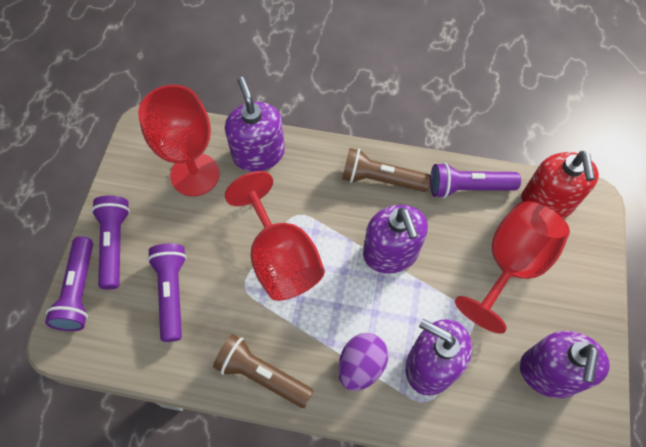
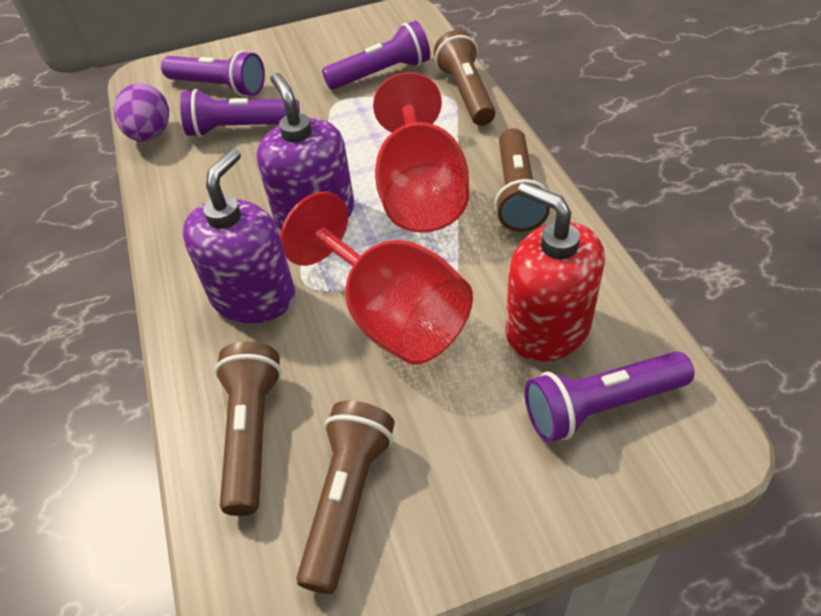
brown flashlight: 2 -> 4
purple soap dispenser: 4 -> 2
red goblet: 3 -> 2

